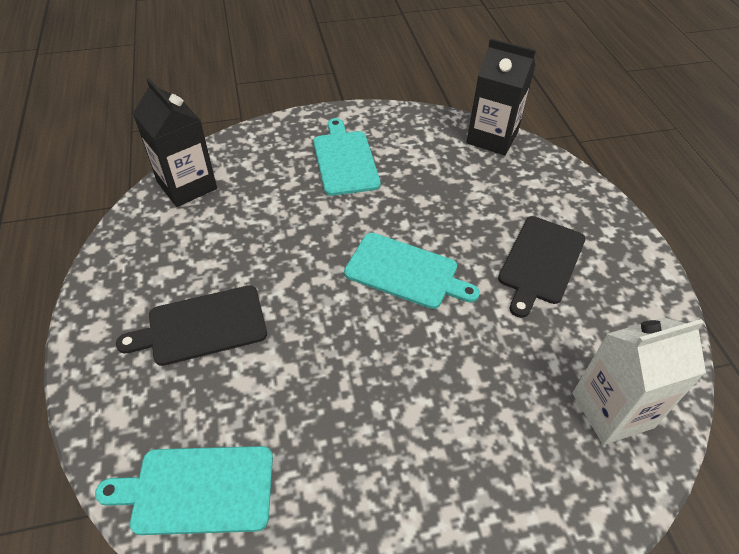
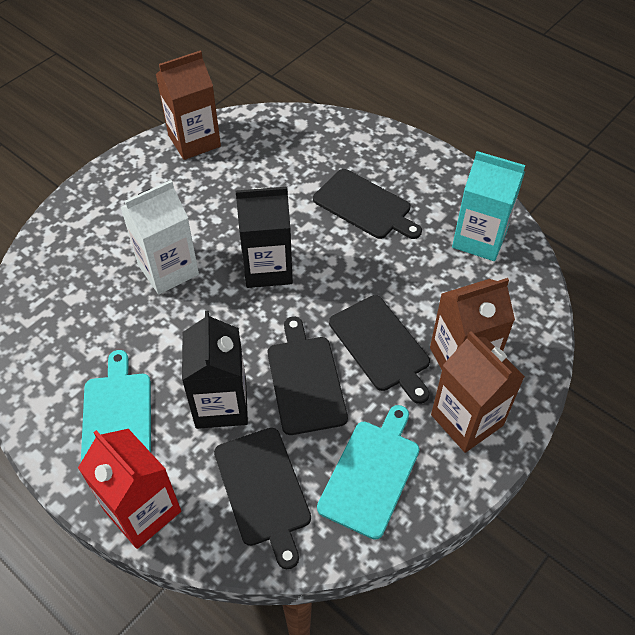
black cutting board: 2 -> 4
brown carton: 0 -> 3
red carton: 0 -> 1
turquoise carton: 0 -> 1
turquoise cutting board: 3 -> 2

